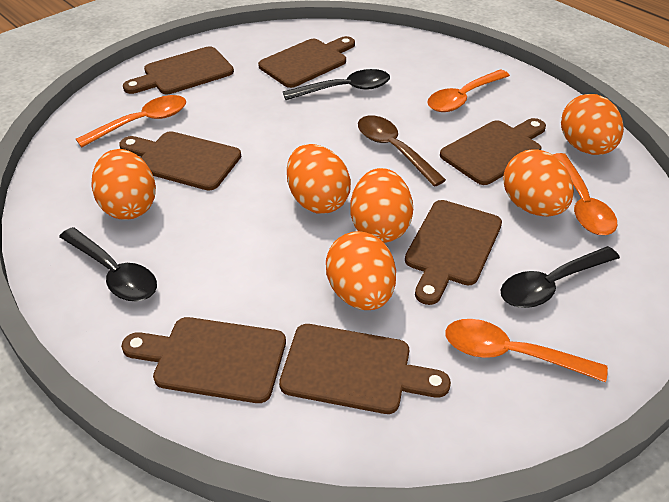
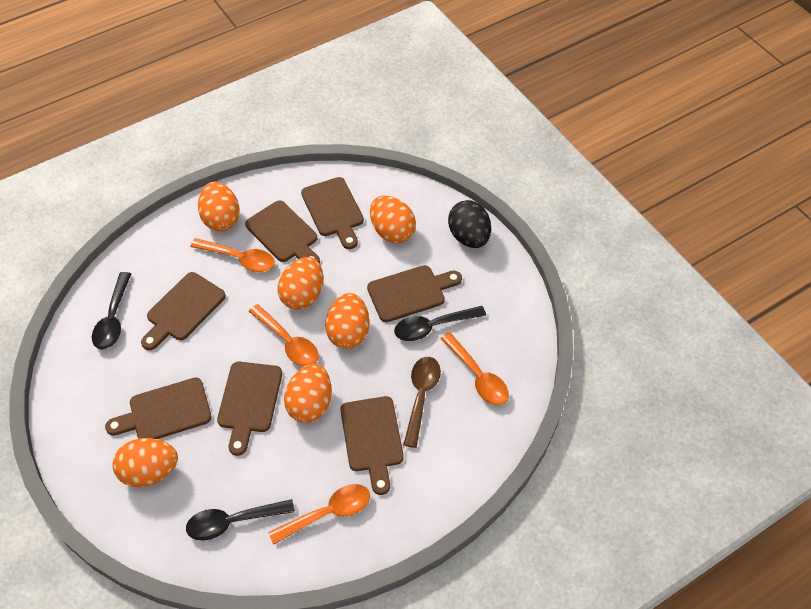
black egg: 0 -> 1

